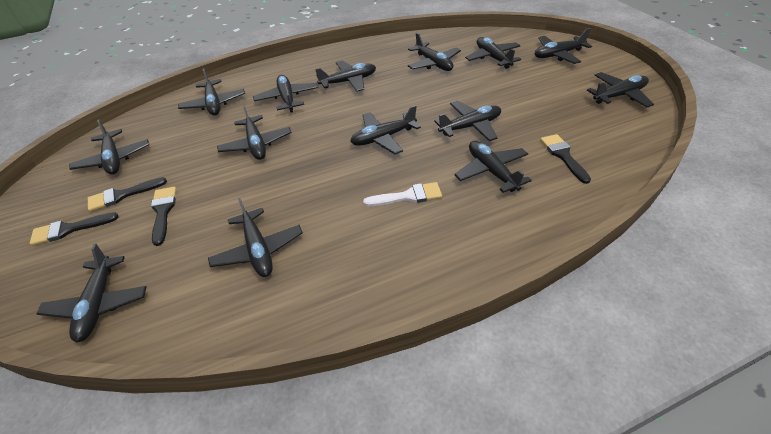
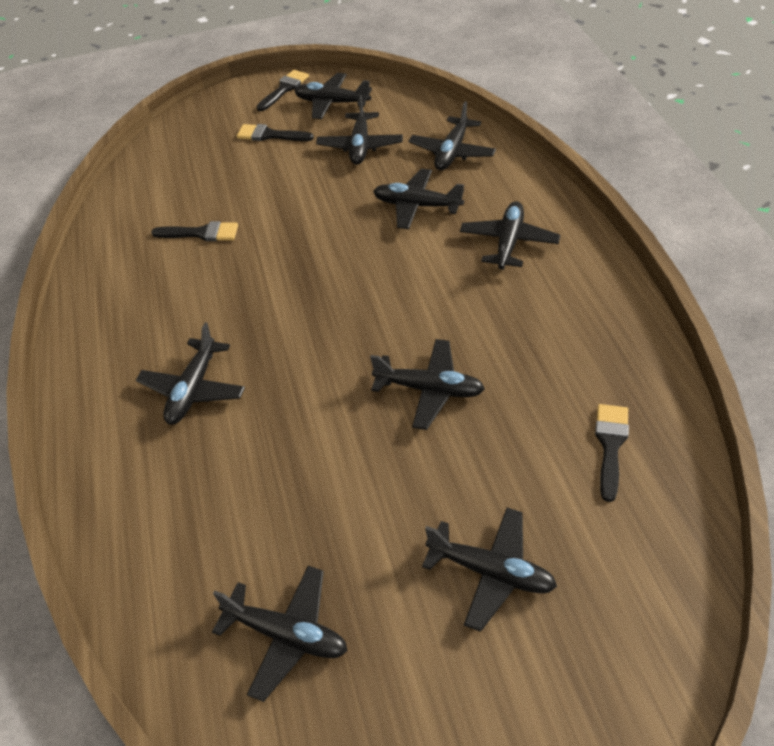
black plane: 14 -> 9
white brush: 1 -> 0

